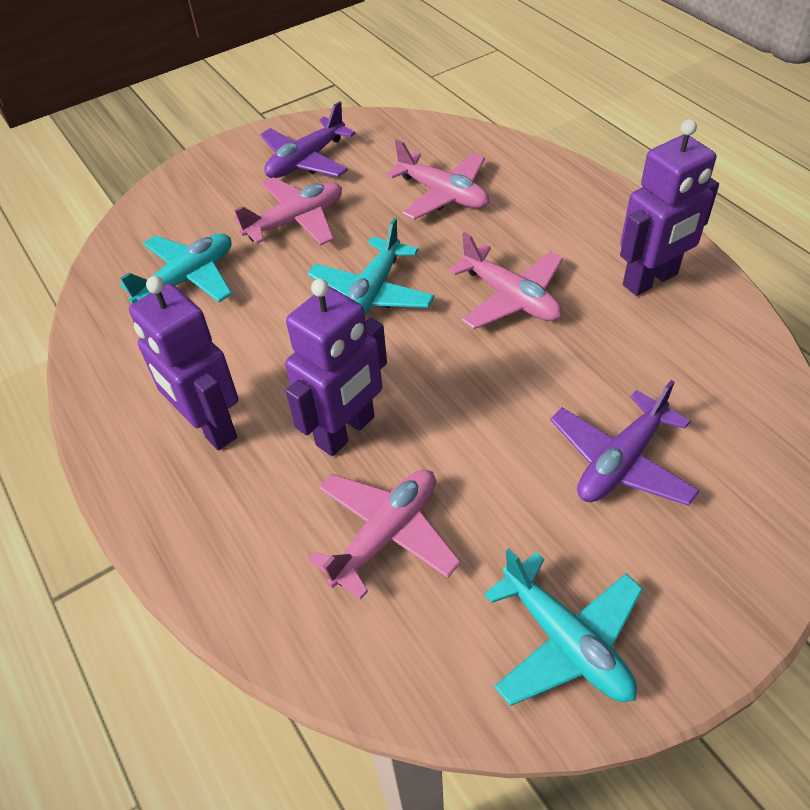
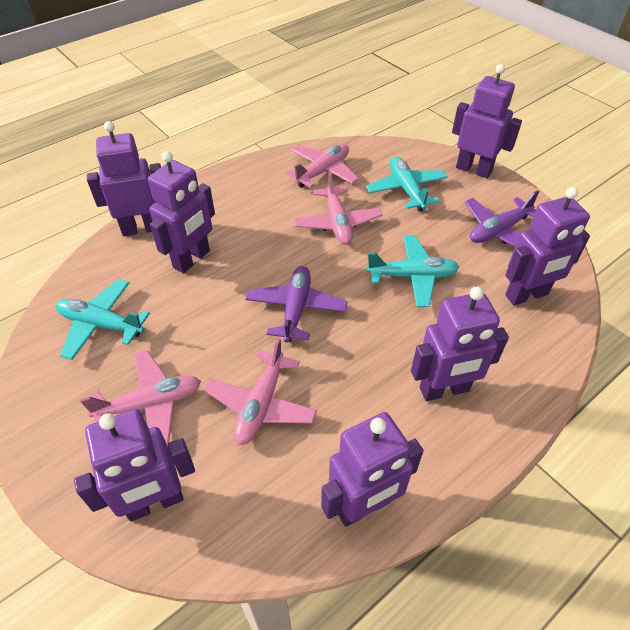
purple robot: 3 -> 7

